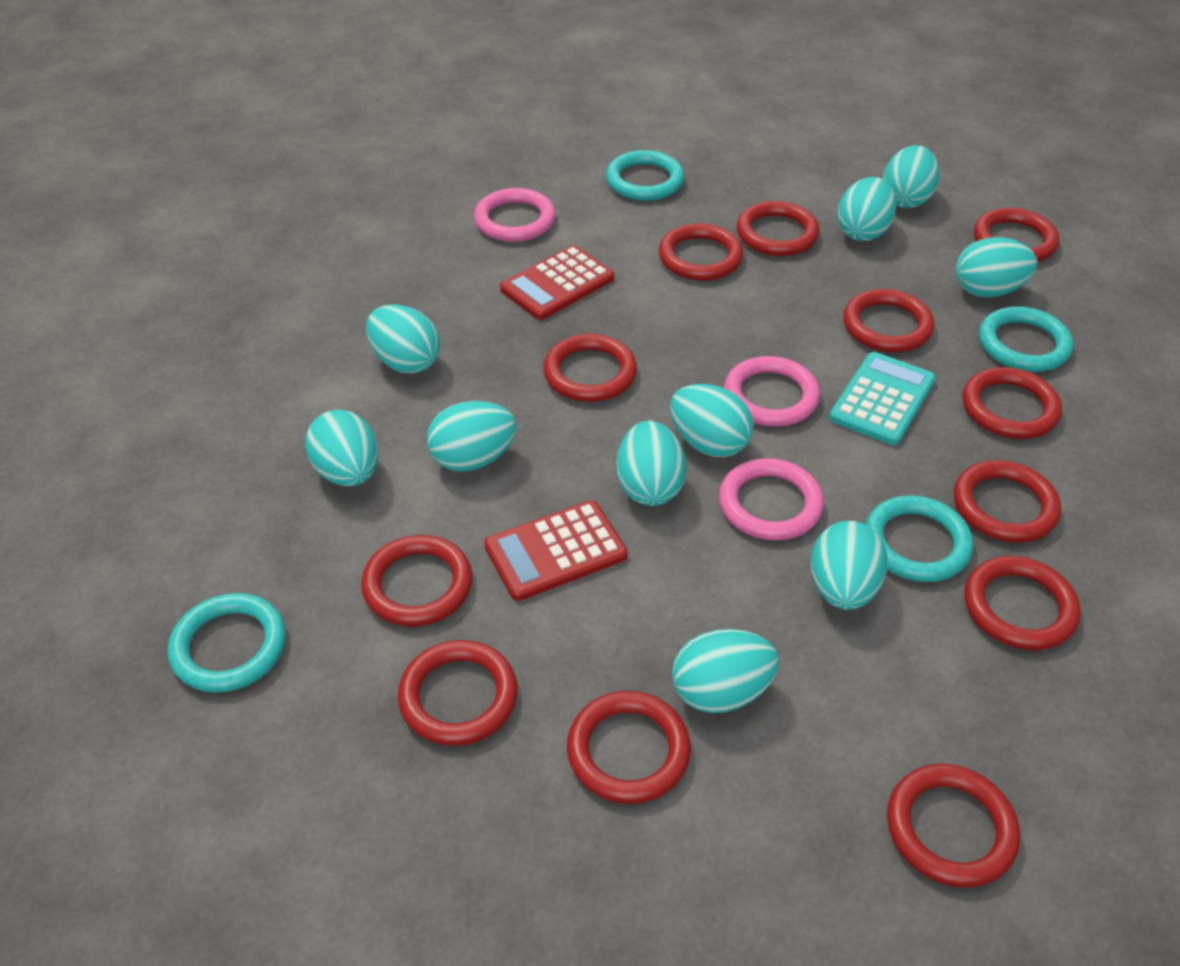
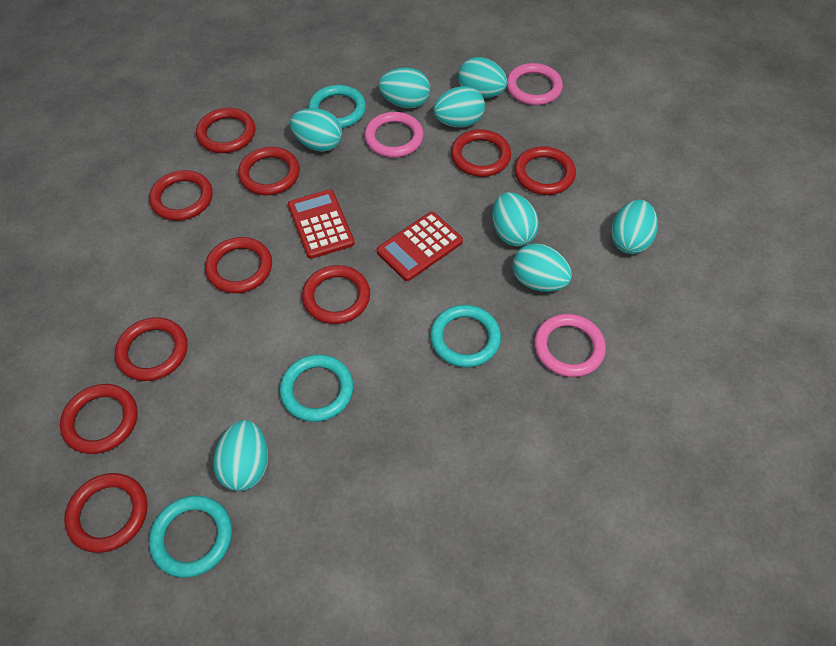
red ring: 12 -> 10
turquoise calculator: 1 -> 0
turquoise egg: 10 -> 8

